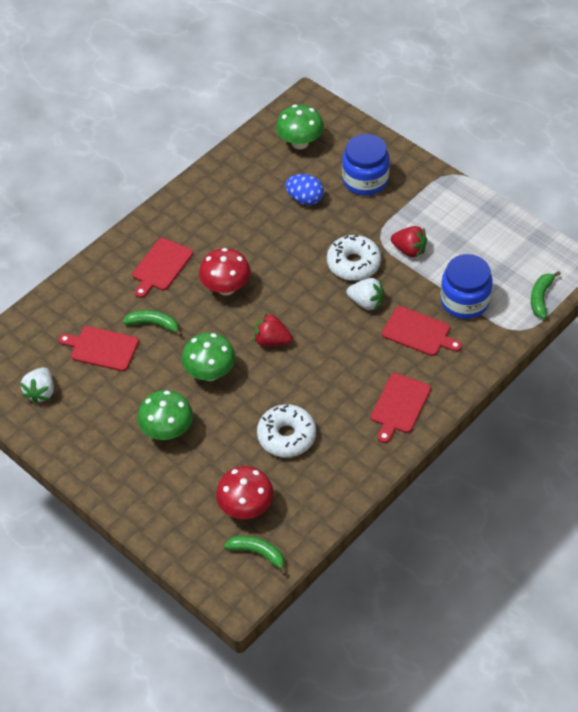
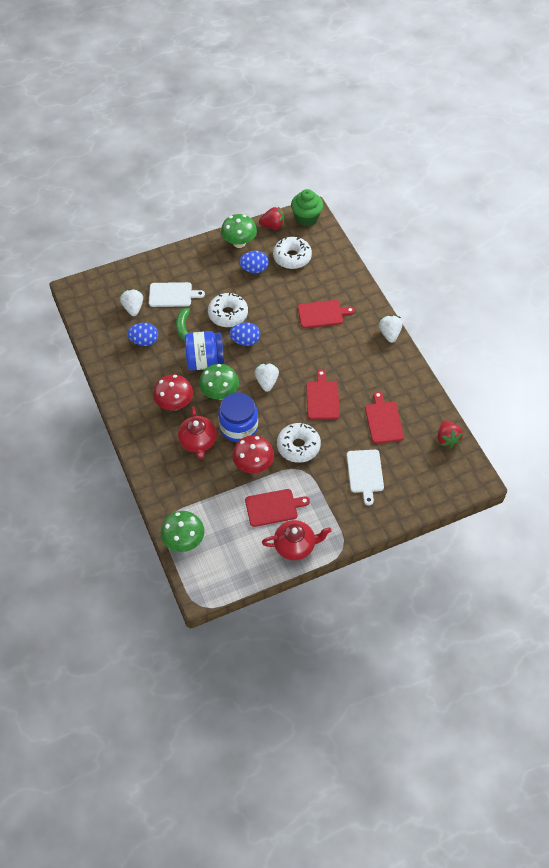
blue egg: 1 -> 3
green banana: 3 -> 1
green cupcake: 0 -> 1
red teapot: 0 -> 2
white cutting board: 0 -> 2
white donut: 2 -> 3
white strawberry: 2 -> 3

